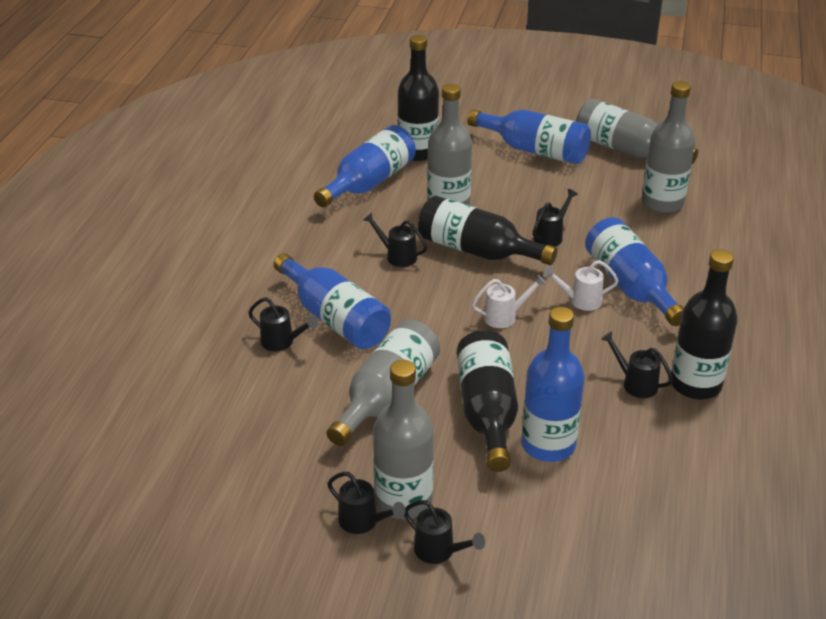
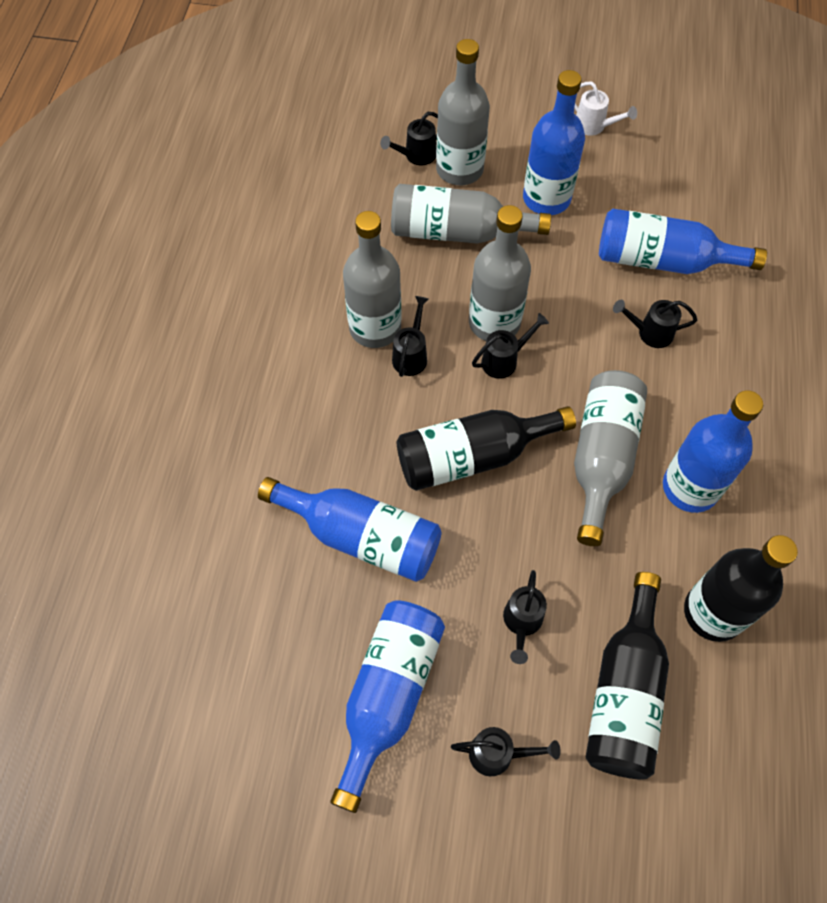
black bottle: 4 -> 3
white watering can: 2 -> 1

